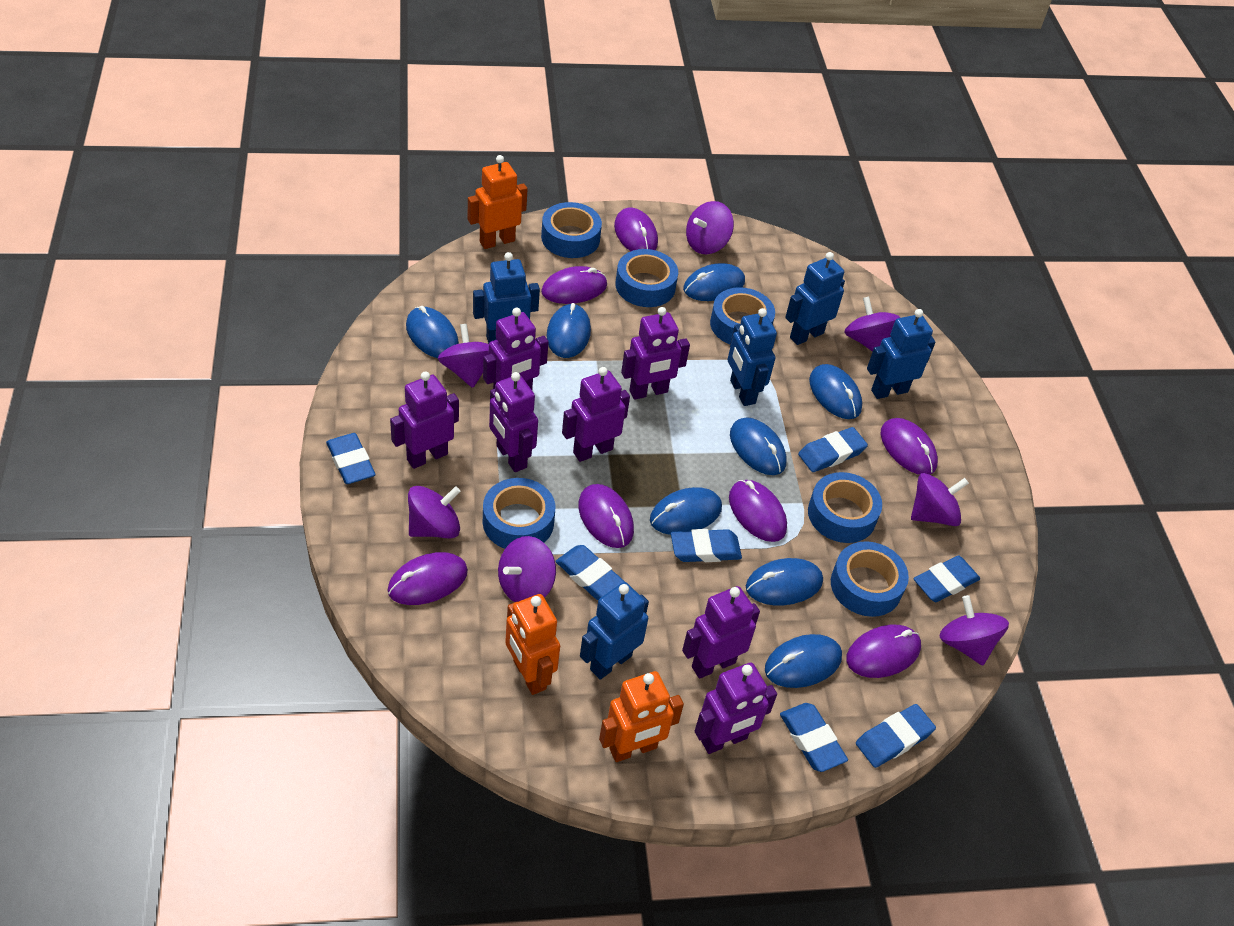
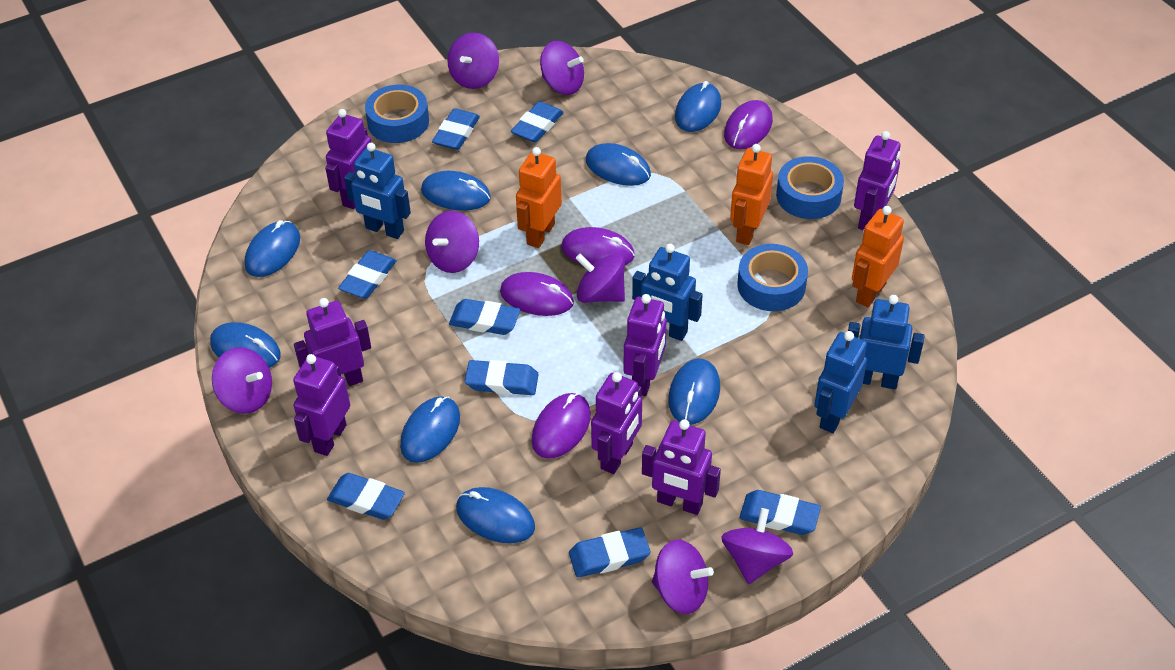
blue eraser: 7 -> 8
blue robot: 5 -> 4
blue tape: 6 -> 3
purple mouse: 7 -> 4

